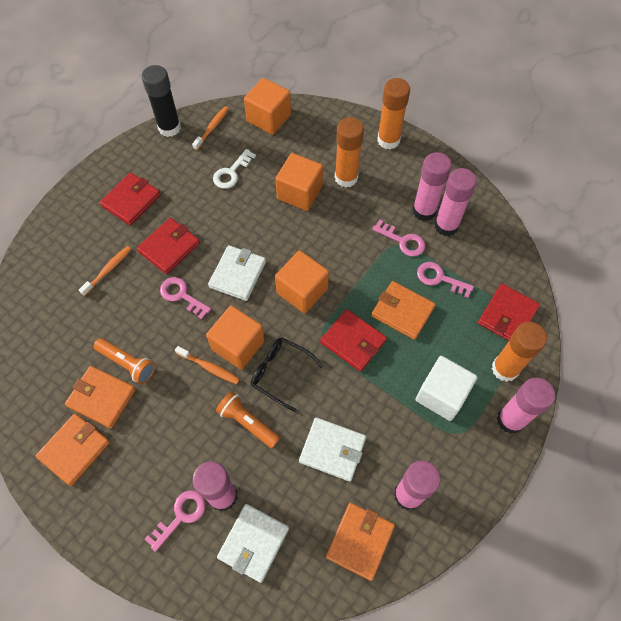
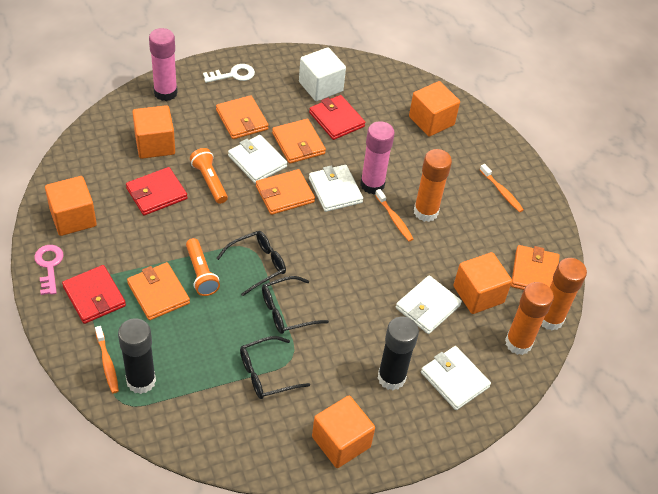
black glasses: 1 -> 3
black glue stick: 1 -> 2
orange cube: 4 -> 5
orange wallet: 4 -> 5
pink glue stick: 5 -> 2
pink key: 4 -> 1
red wallet: 4 -> 3
white wallet: 3 -> 4

